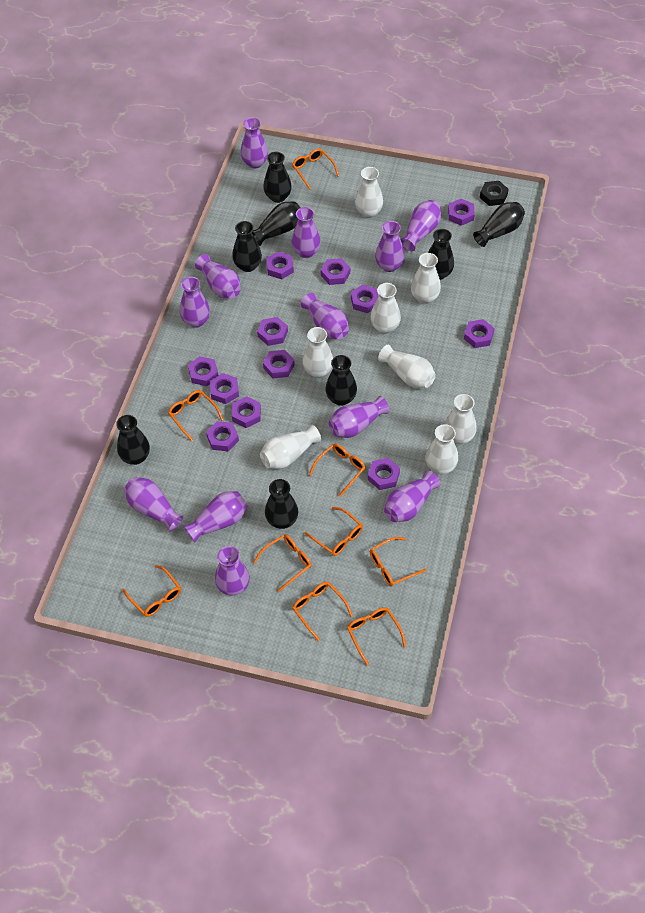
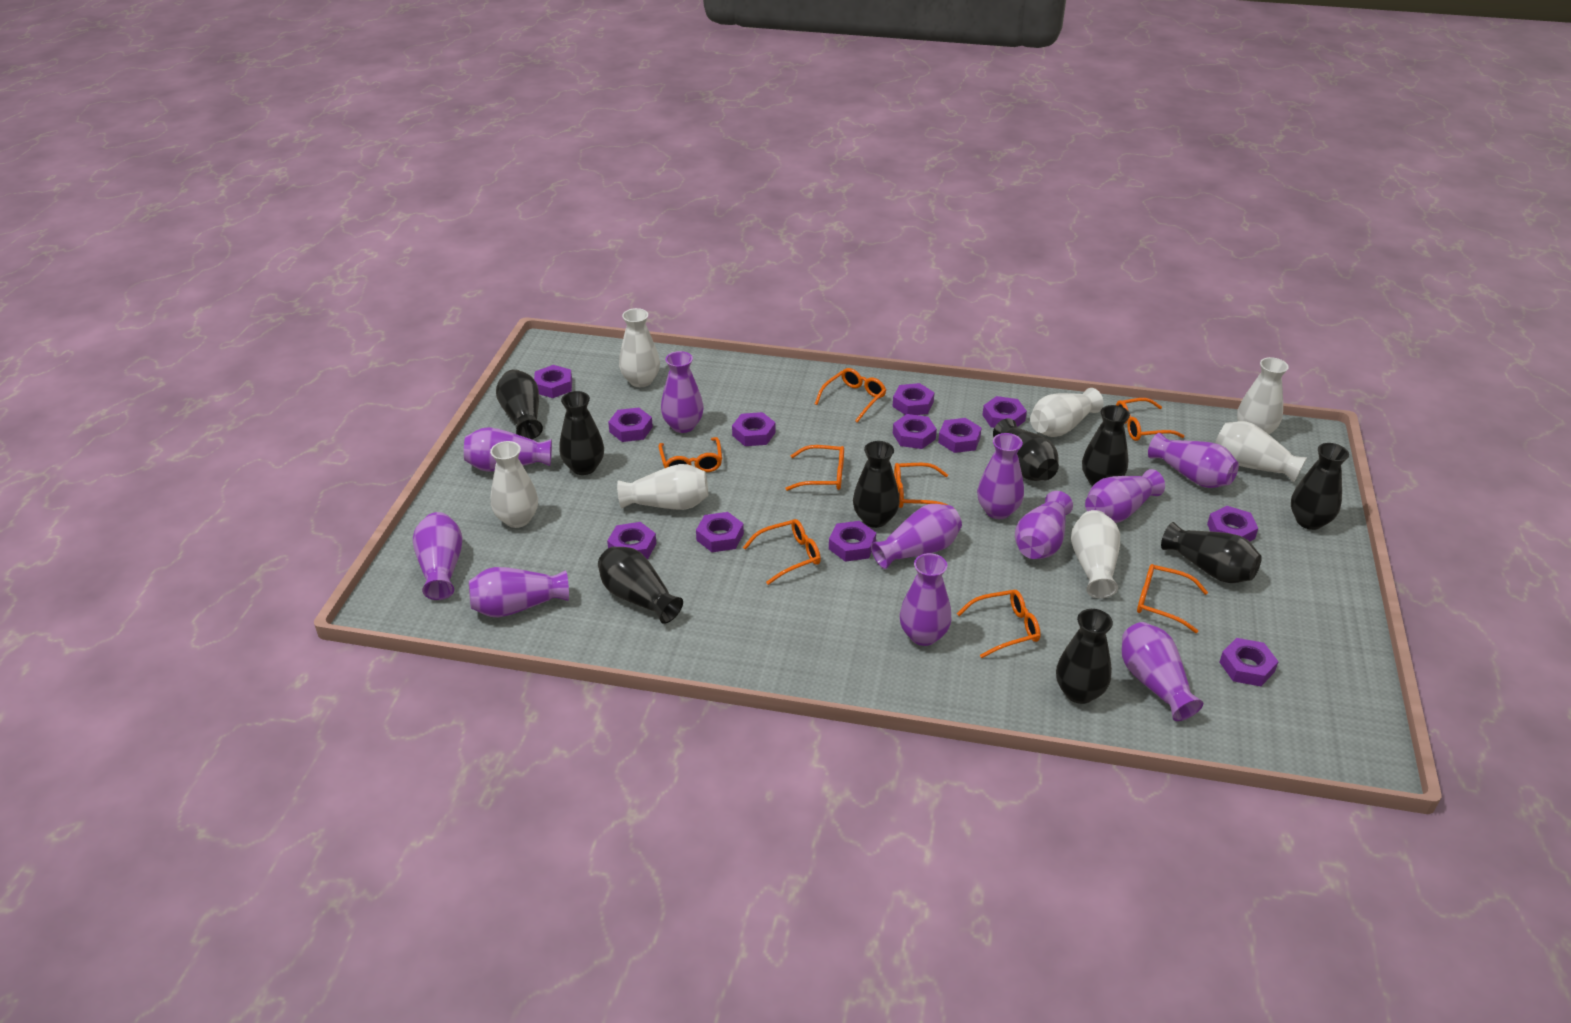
black nut: 1 -> 0
black vase: 8 -> 9
orange glasses: 9 -> 8
purple vase: 12 -> 11
white vase: 8 -> 7

